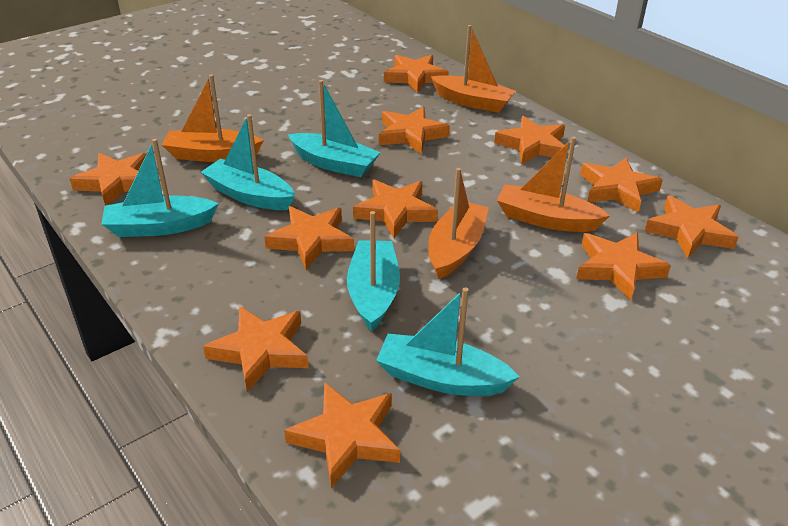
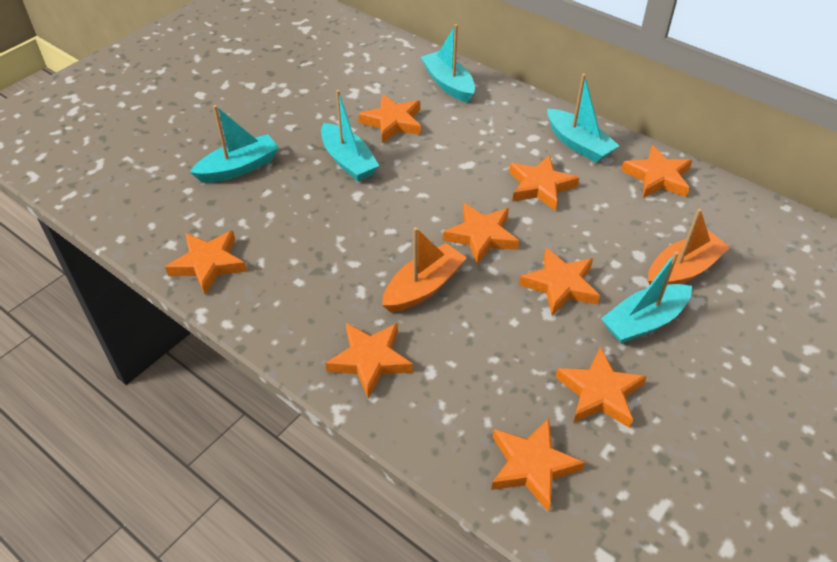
orange boat: 4 -> 2
orange star: 11 -> 9

